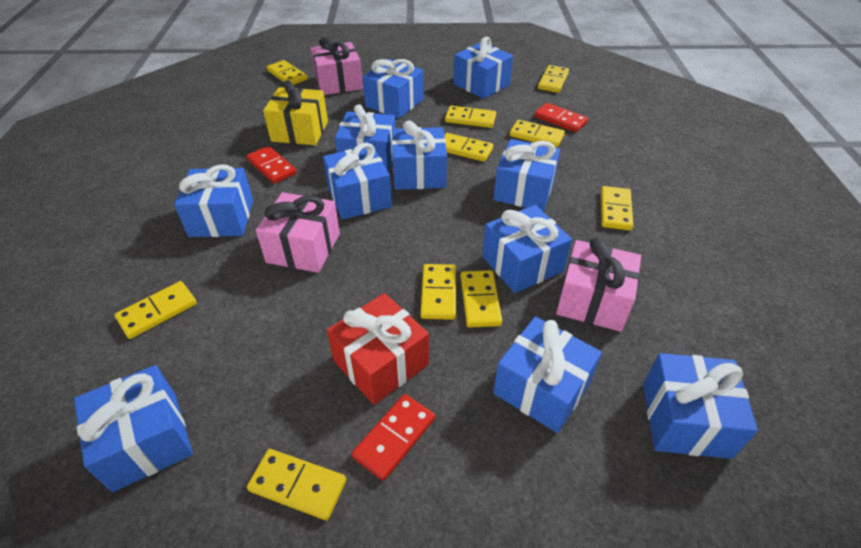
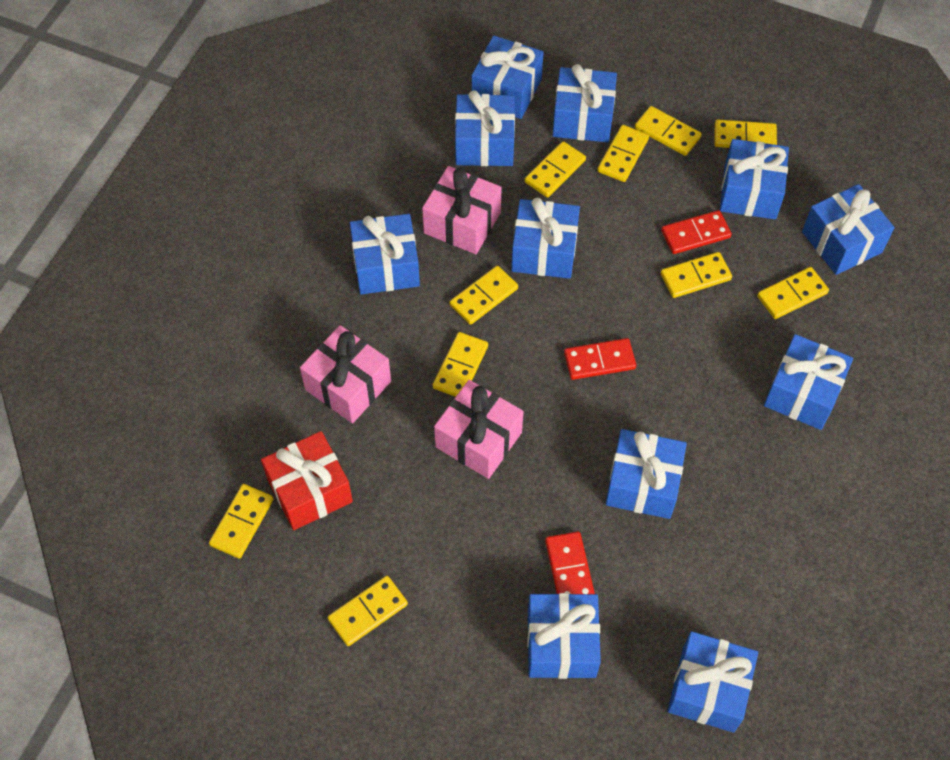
yellow gift: 1 -> 0

